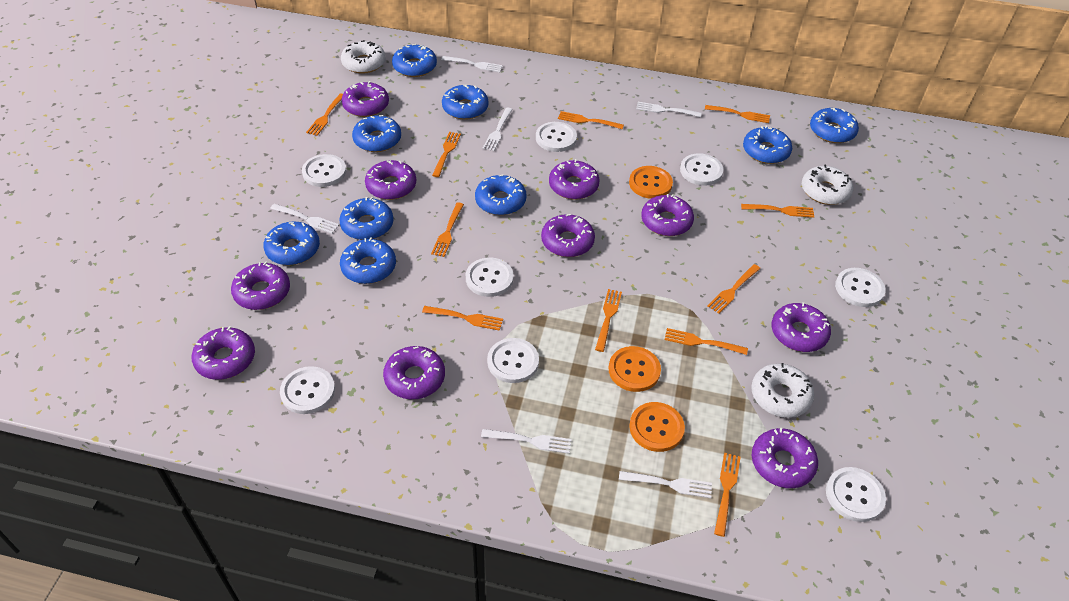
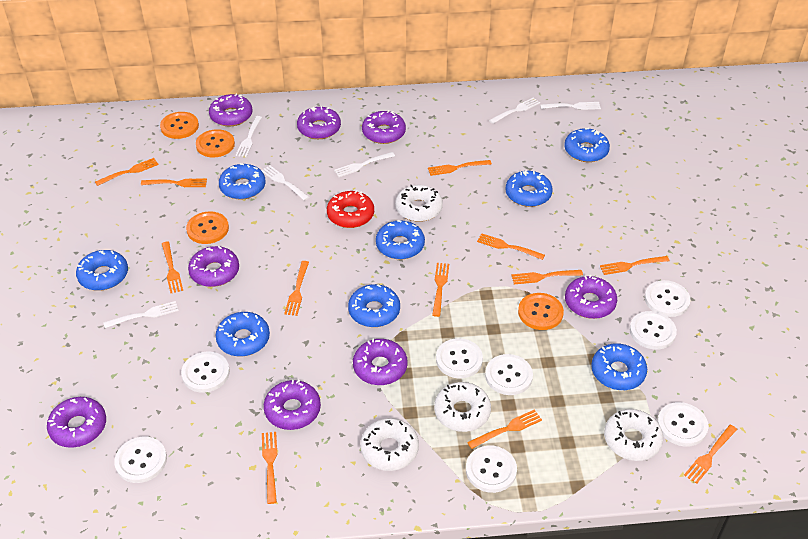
blue donut: 9 -> 8
orange button: 3 -> 4
orange fork: 11 -> 12
purple donut: 10 -> 8
red donut: 0 -> 1
white donut: 3 -> 4

